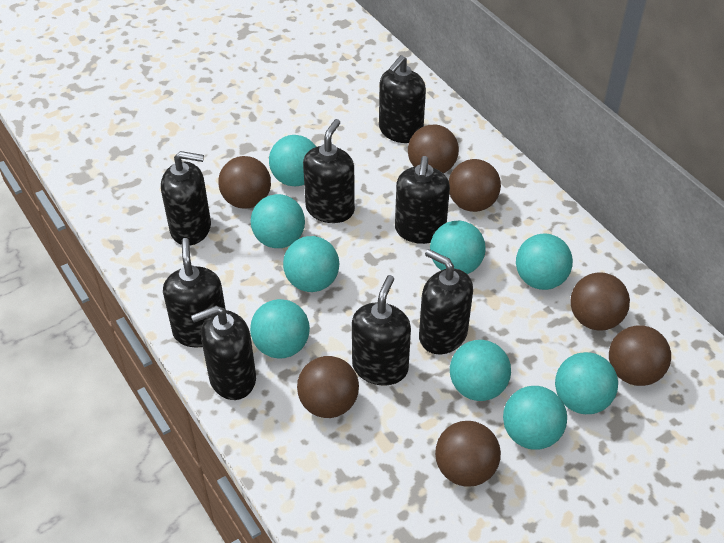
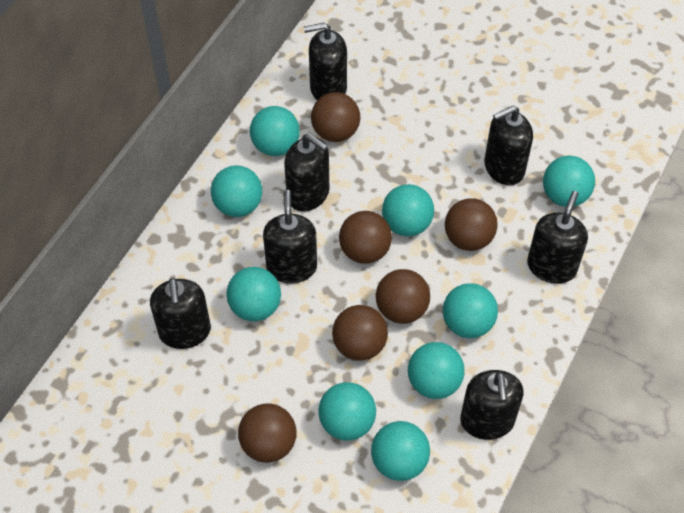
black soap dispenser: 8 -> 7
brown ball: 7 -> 6

